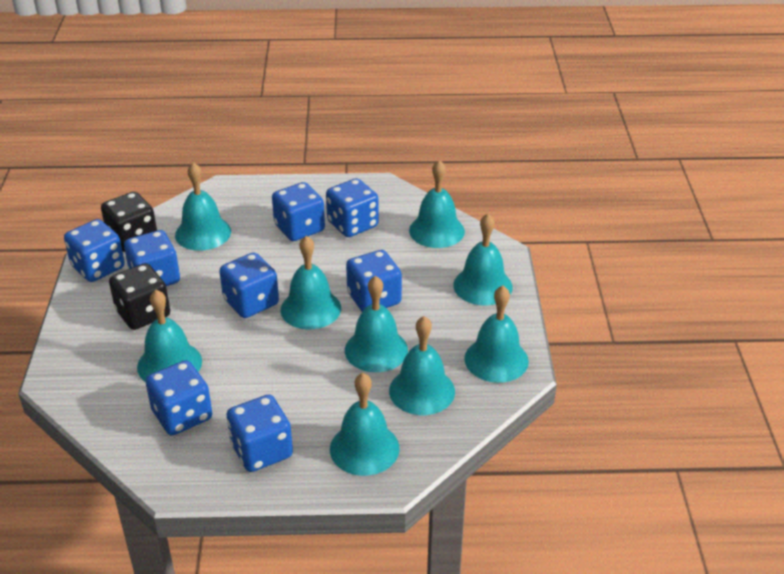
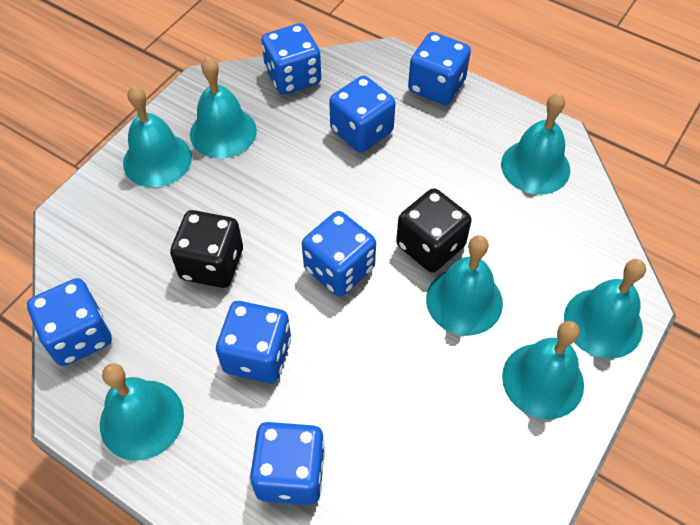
blue dice: 8 -> 7
turquoise bell: 9 -> 7

